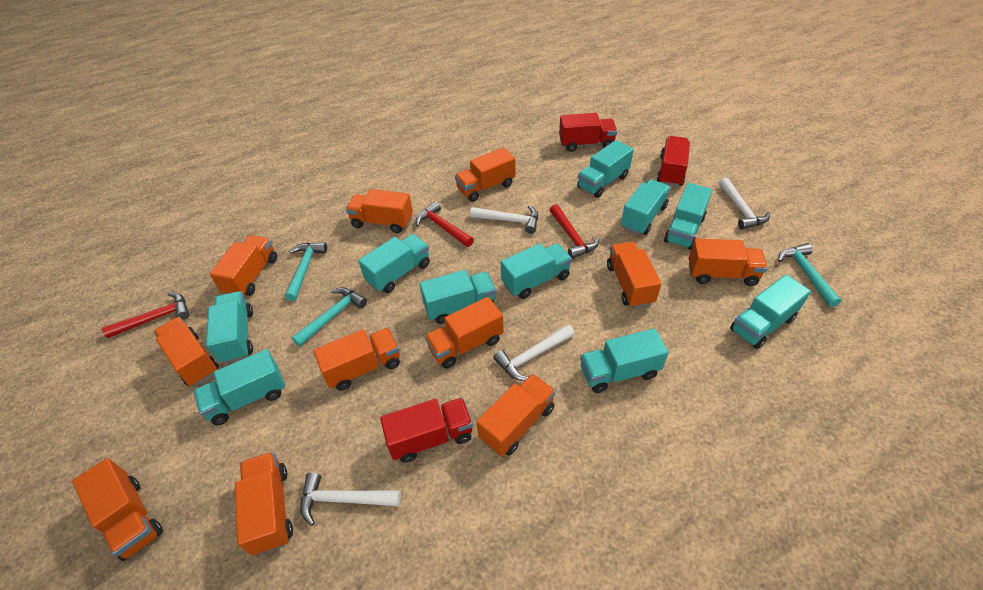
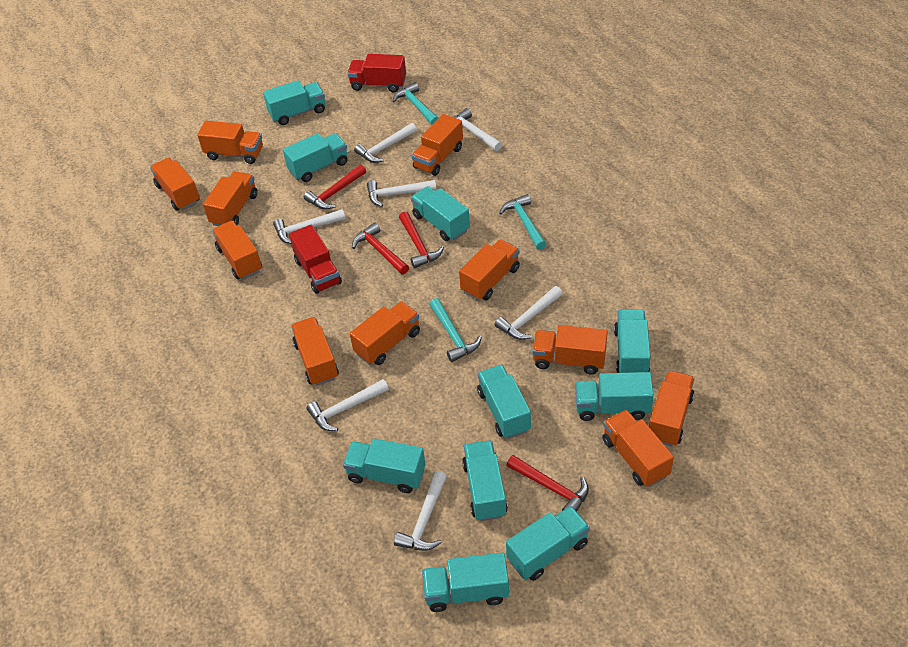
red hammer: 3 -> 4
red truck: 3 -> 2
white hammer: 4 -> 7

